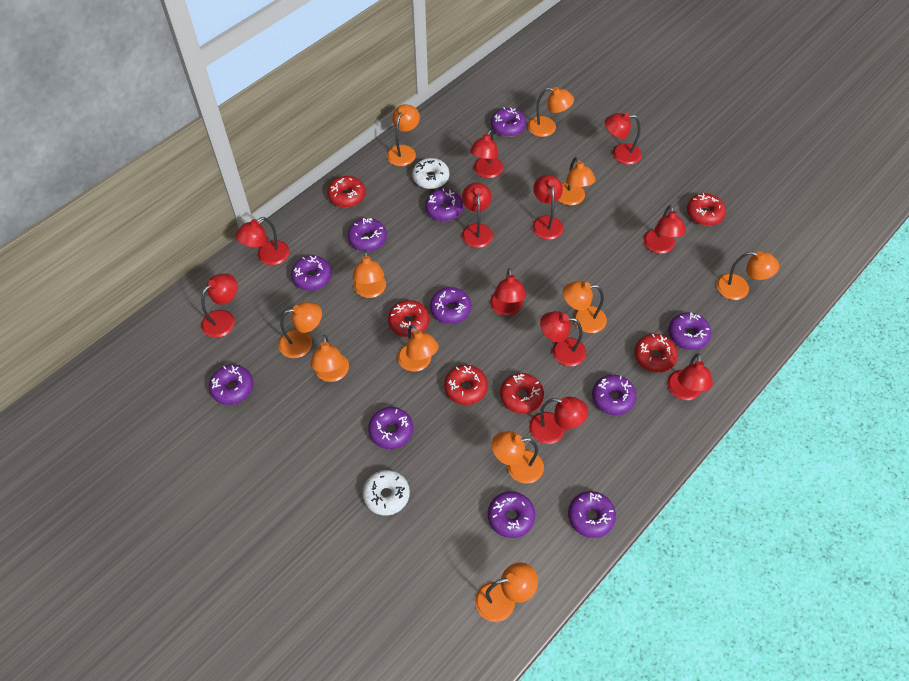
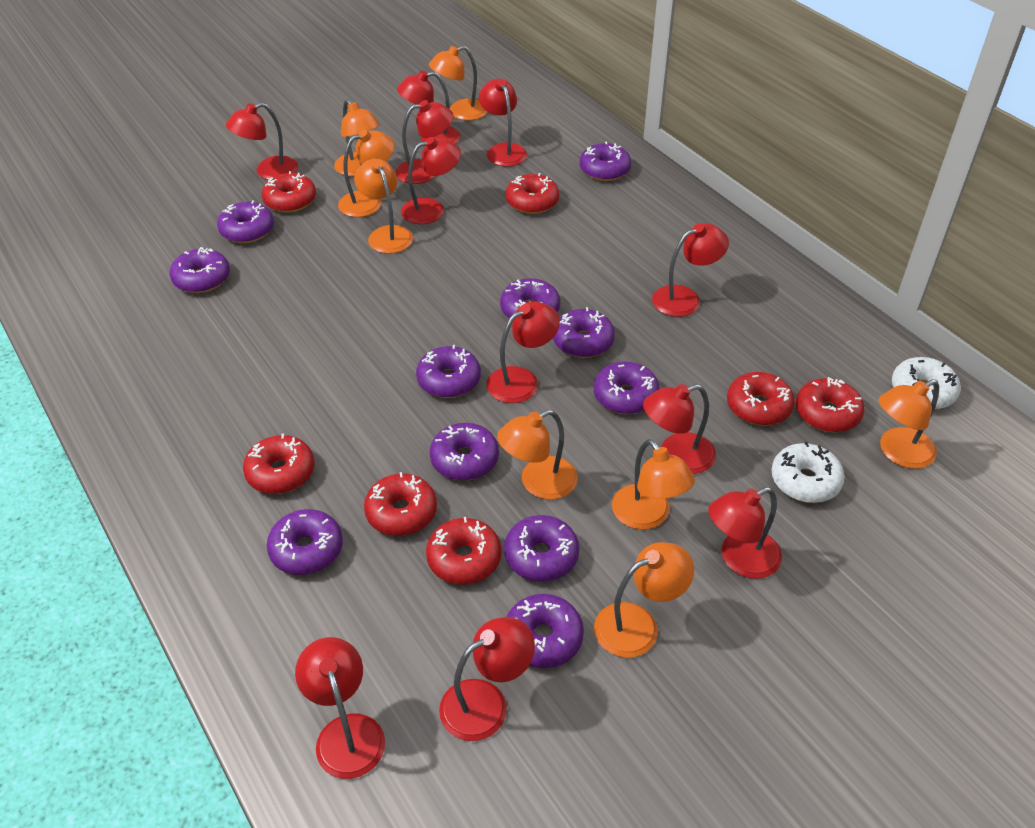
orange lamp: 11 -> 8
red donut: 6 -> 7

